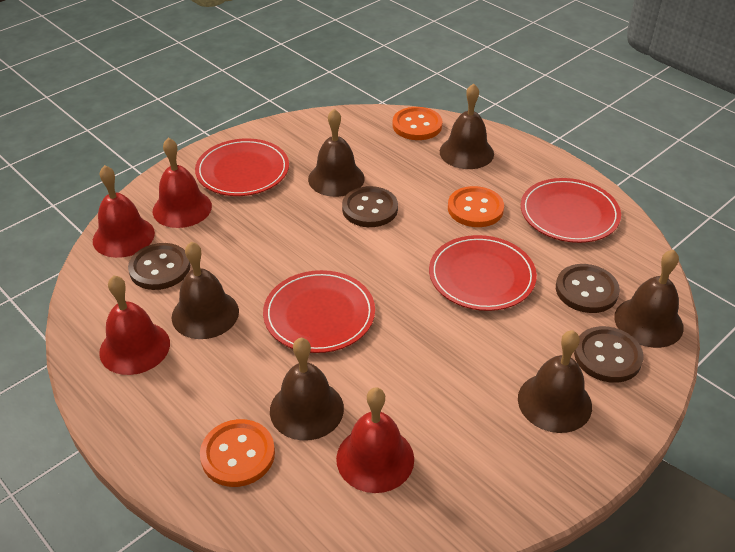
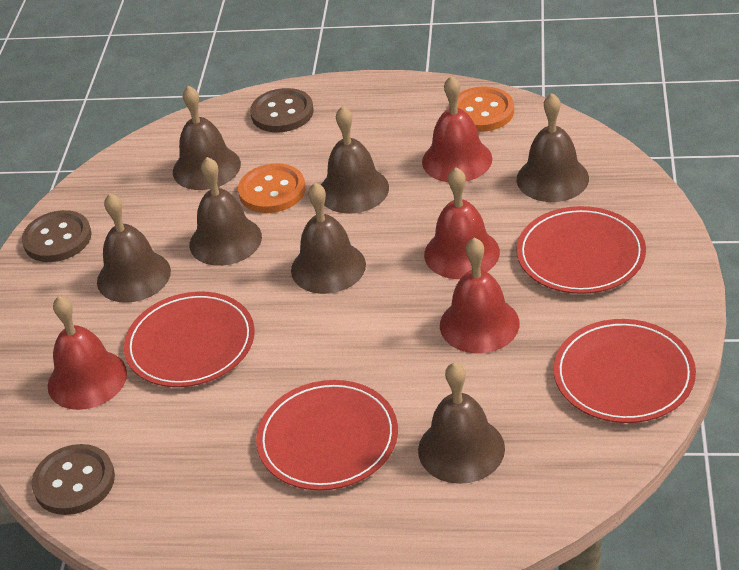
brown bell: 6 -> 7
brown button: 4 -> 3
orange button: 3 -> 2

